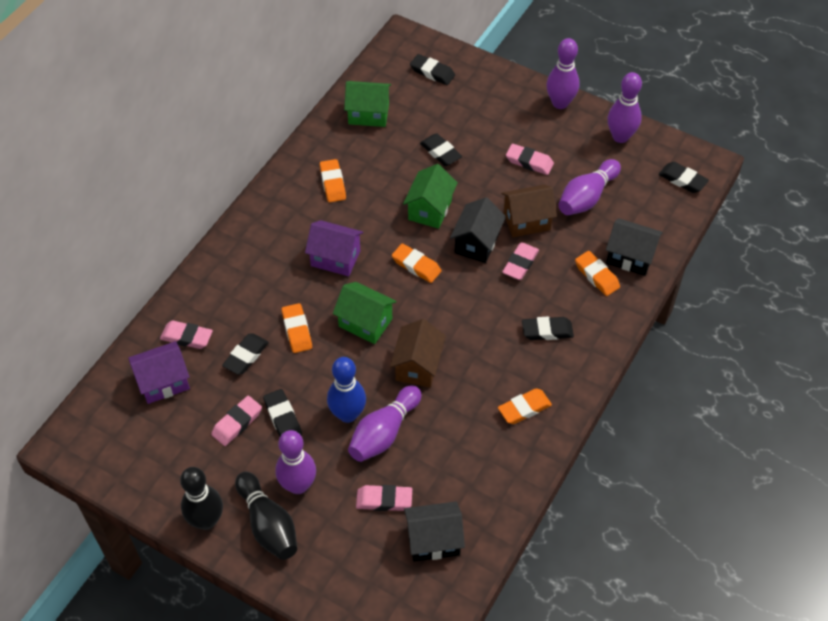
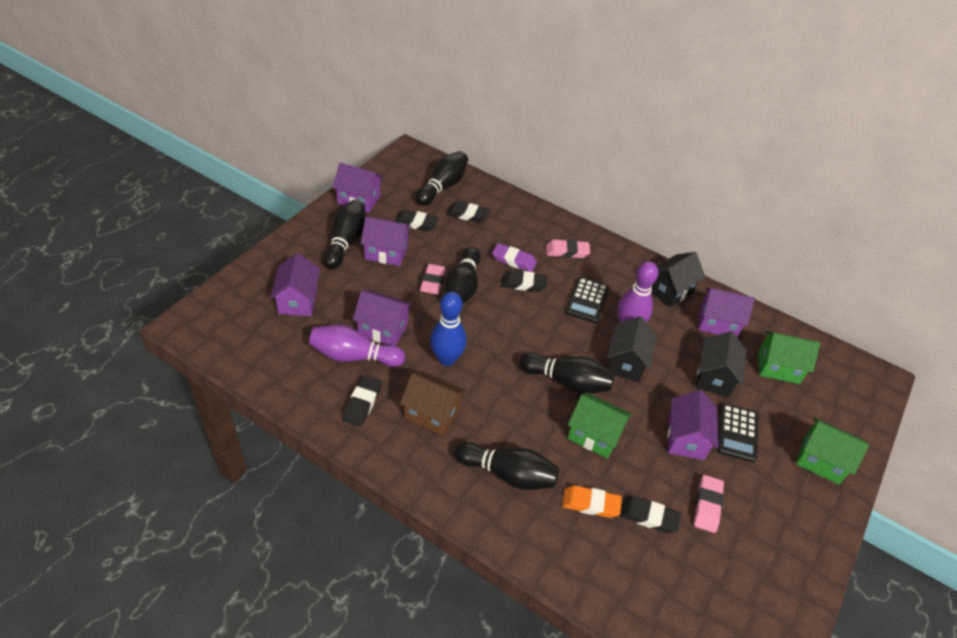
black bowling pin: 2 -> 5
black calculator: 0 -> 2
black eraser: 6 -> 5
brown house: 2 -> 1
orange eraser: 5 -> 1
pink eraser: 5 -> 3
purple bowling pin: 5 -> 2
purple eraser: 0 -> 1
purple house: 2 -> 6

